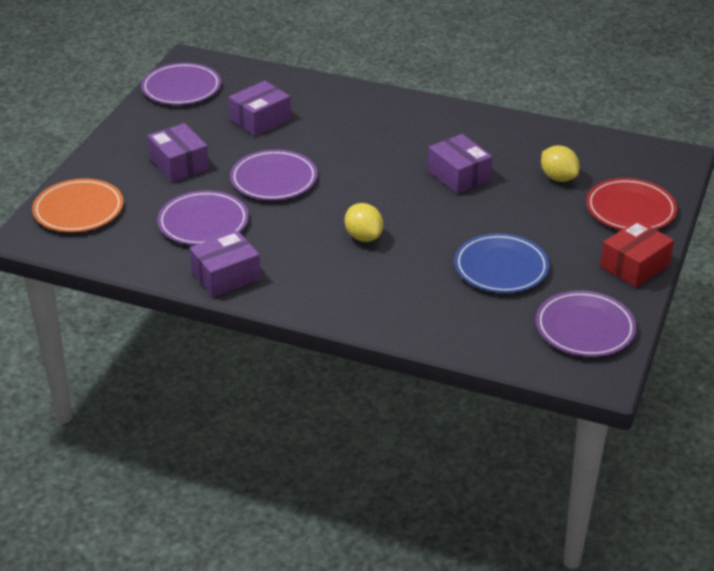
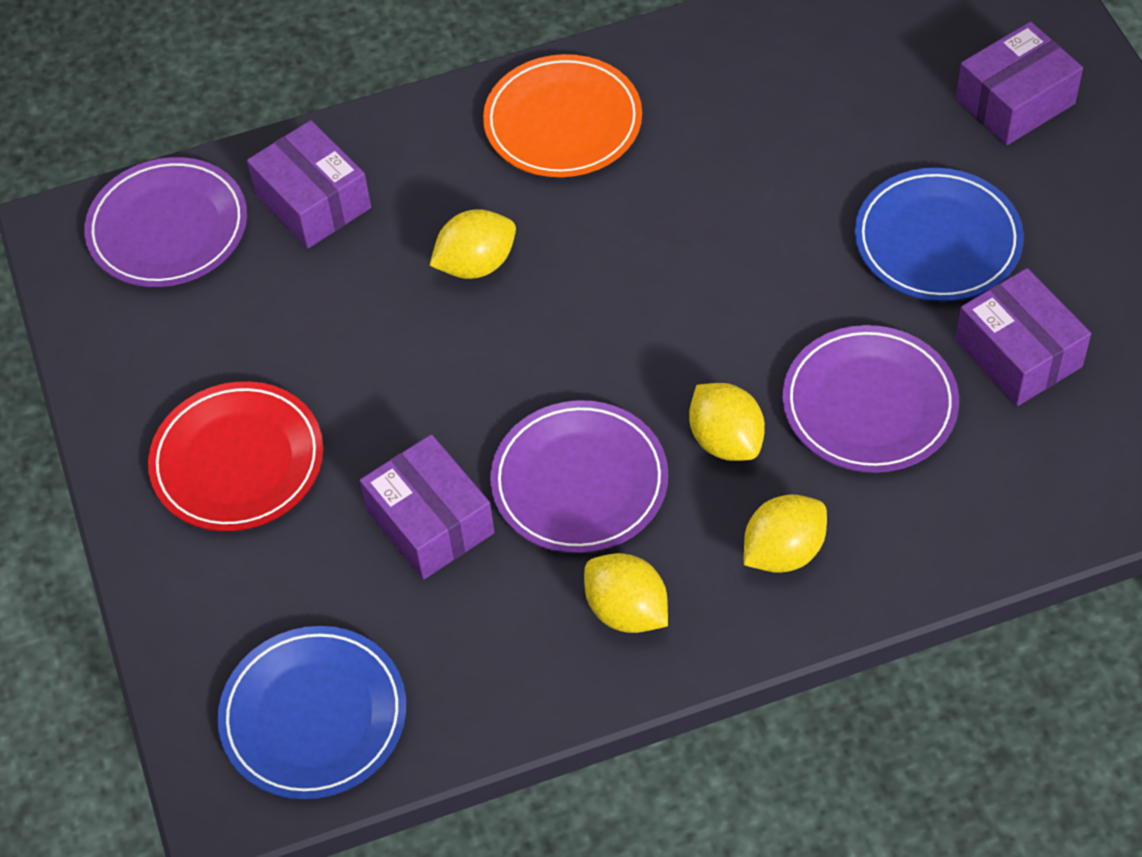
blue plate: 1 -> 2
purple plate: 4 -> 3
red box: 1 -> 0
yellow lemon: 2 -> 4

